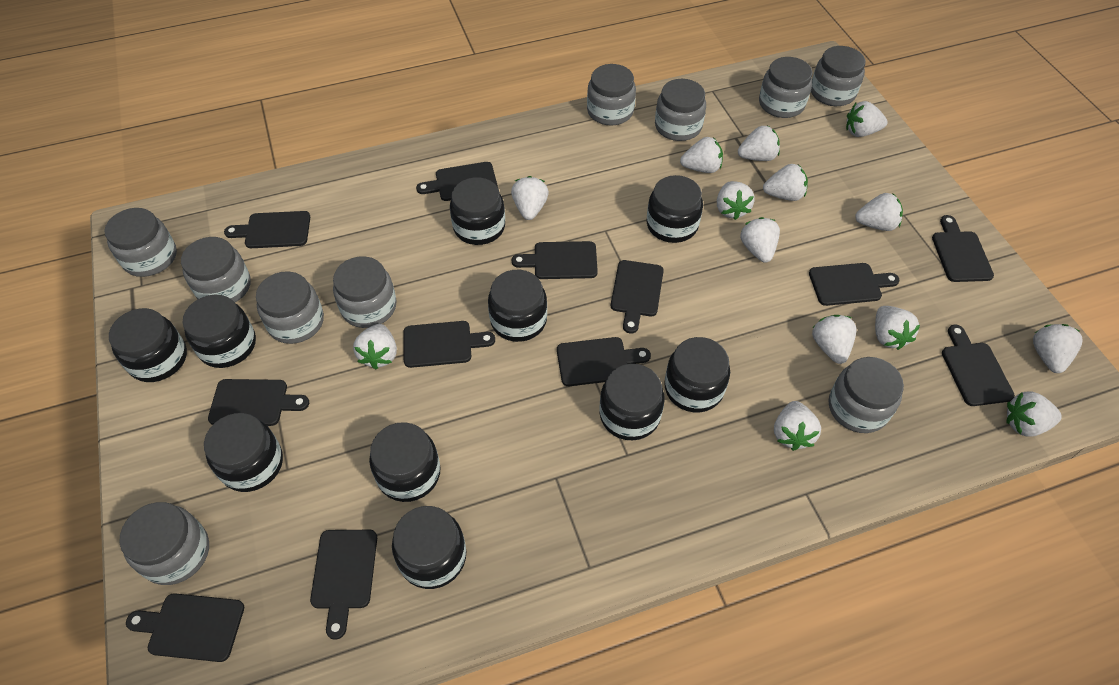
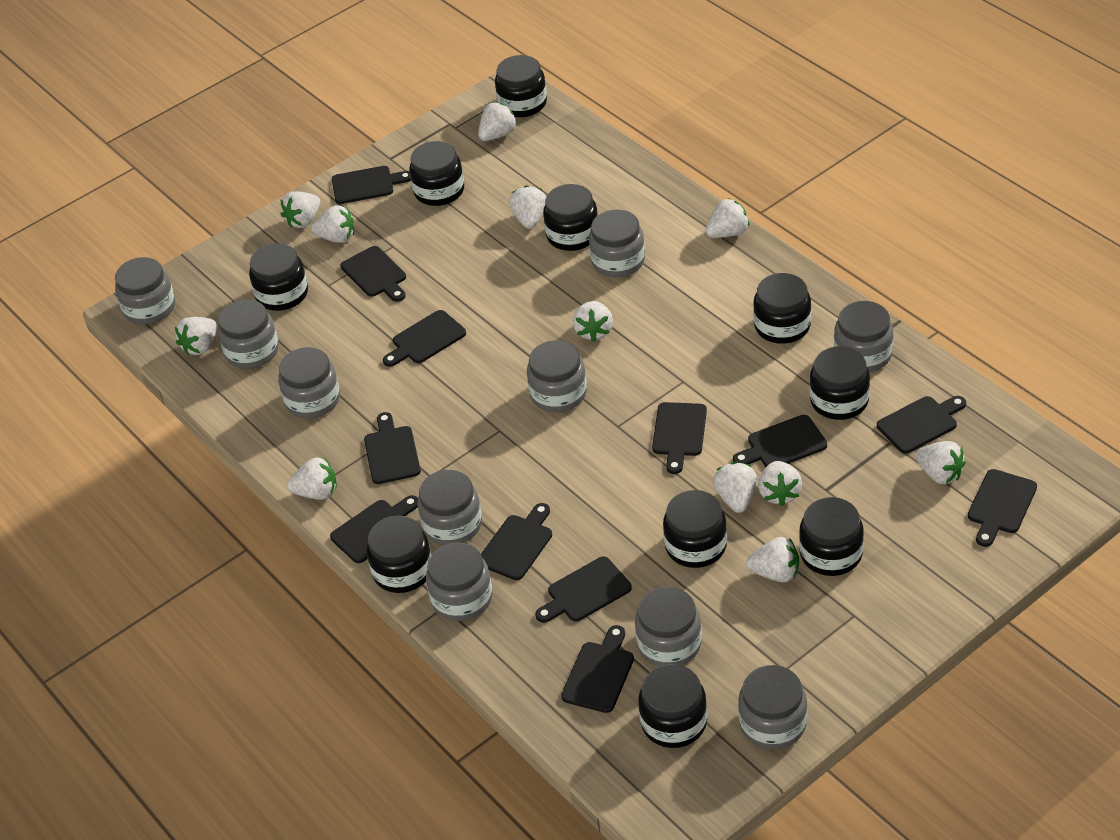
white strawberry: 14 -> 12

